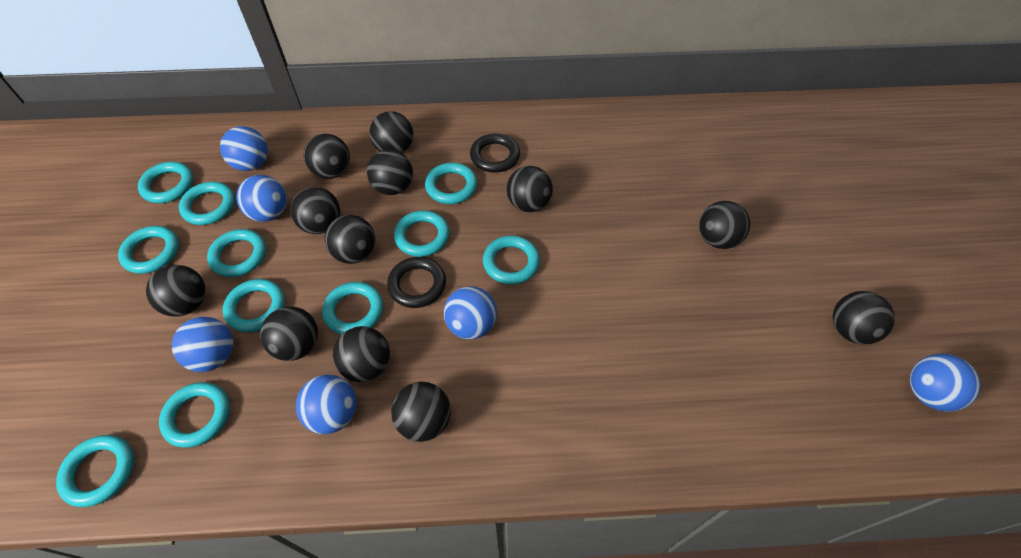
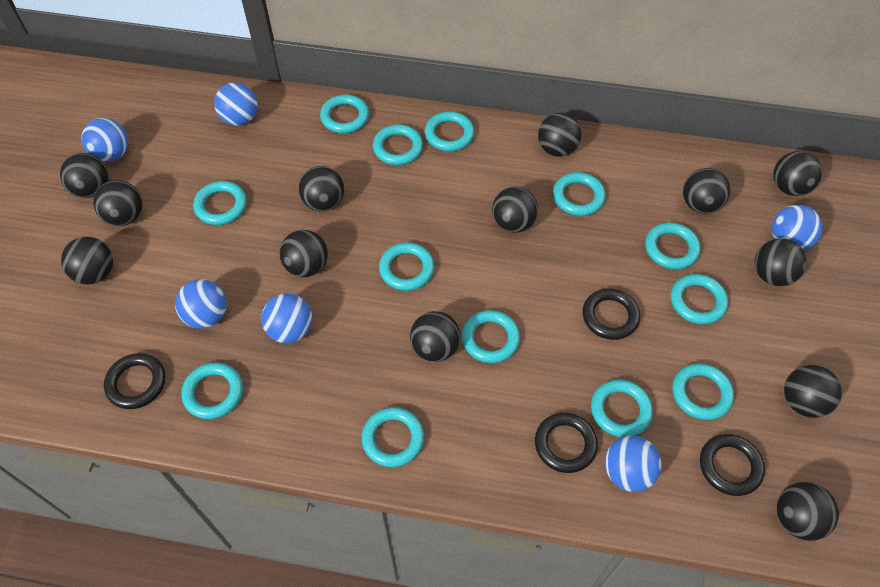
black ball: 12 -> 13
black ring: 2 -> 4
turquoise ring: 11 -> 13

